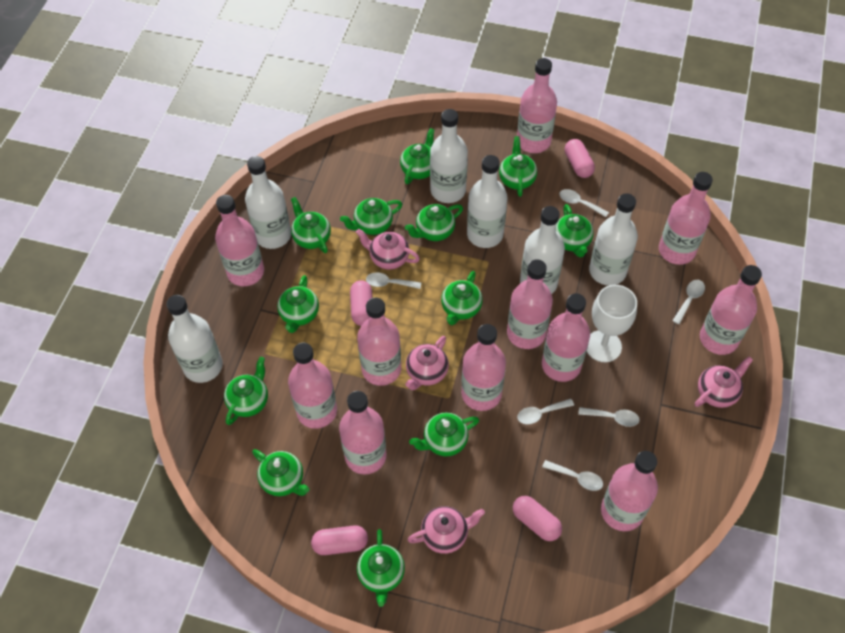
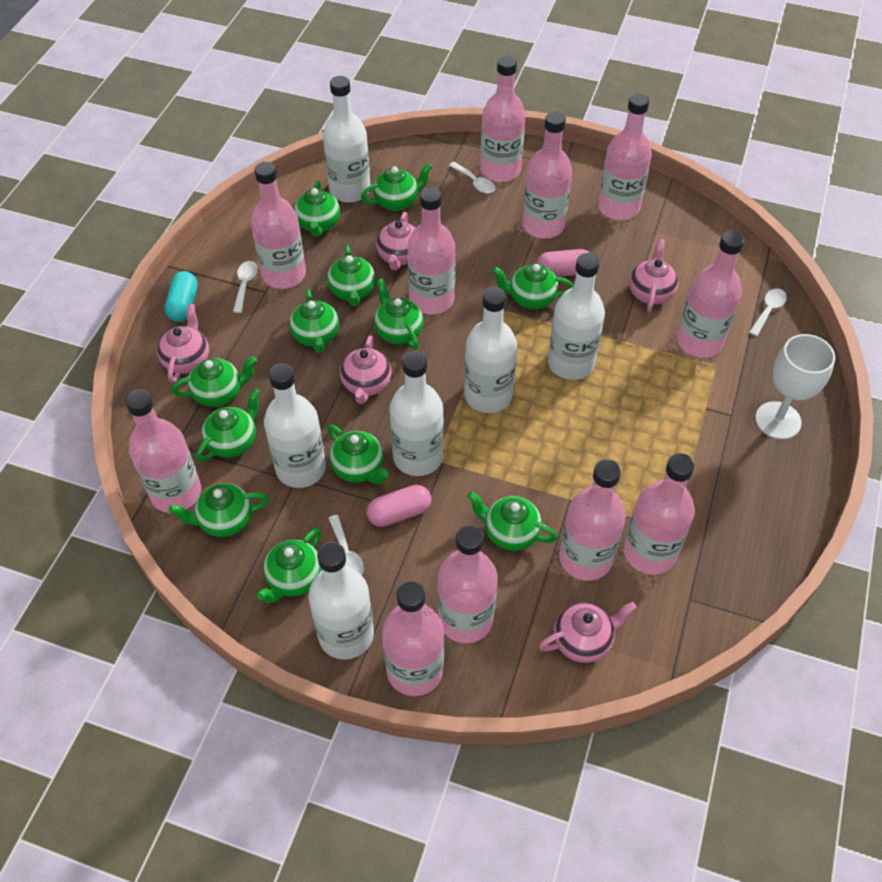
pink capsule: 4 -> 2
pink teapot: 4 -> 5
turquoise capsule: 0 -> 1
white spoon: 6 -> 4

